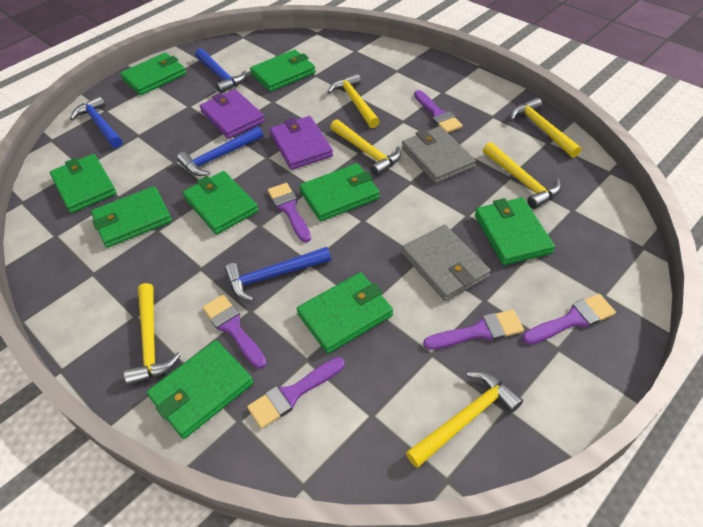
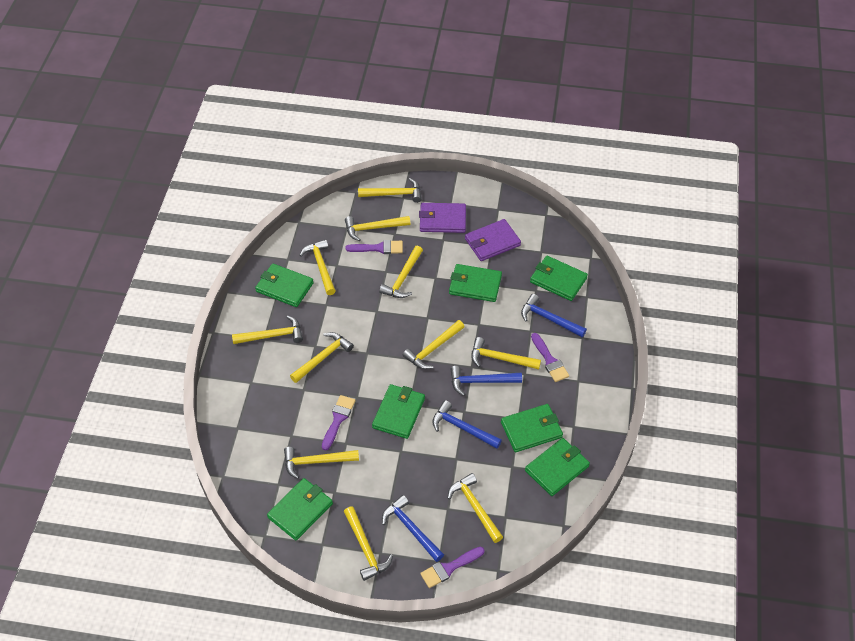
green wallet: 9 -> 7
grey wallet: 2 -> 0
purple brush: 6 -> 4
yellow hammer: 6 -> 11

